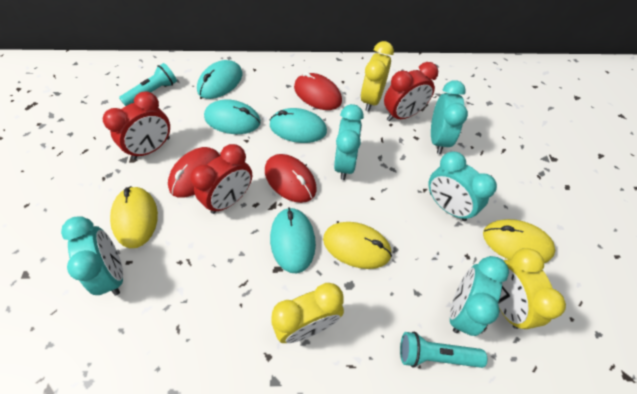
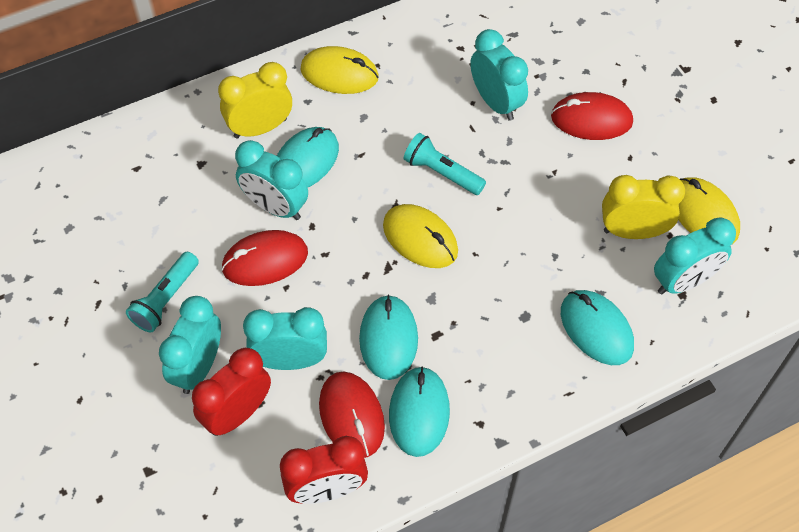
red clock: 3 -> 2
yellow clock: 3 -> 2

